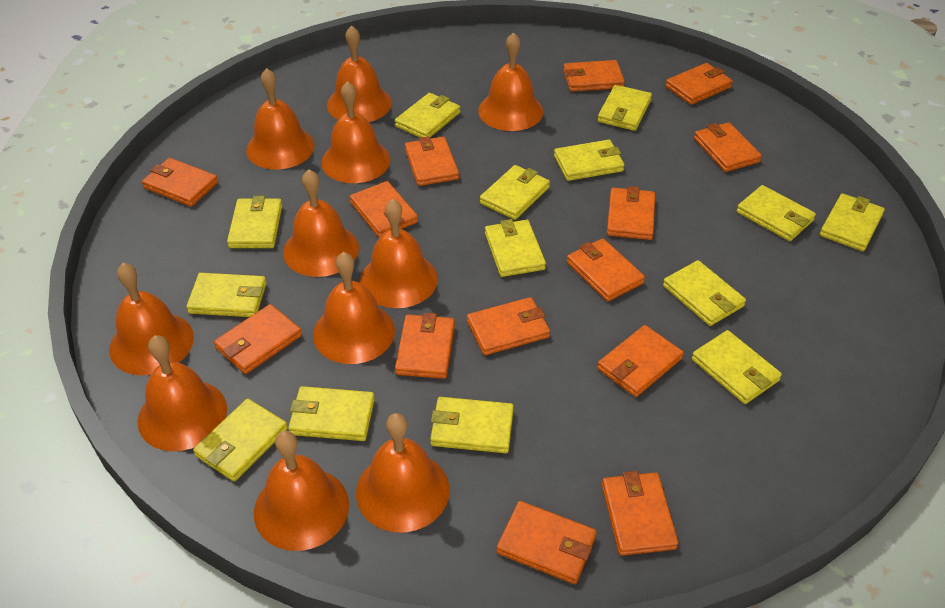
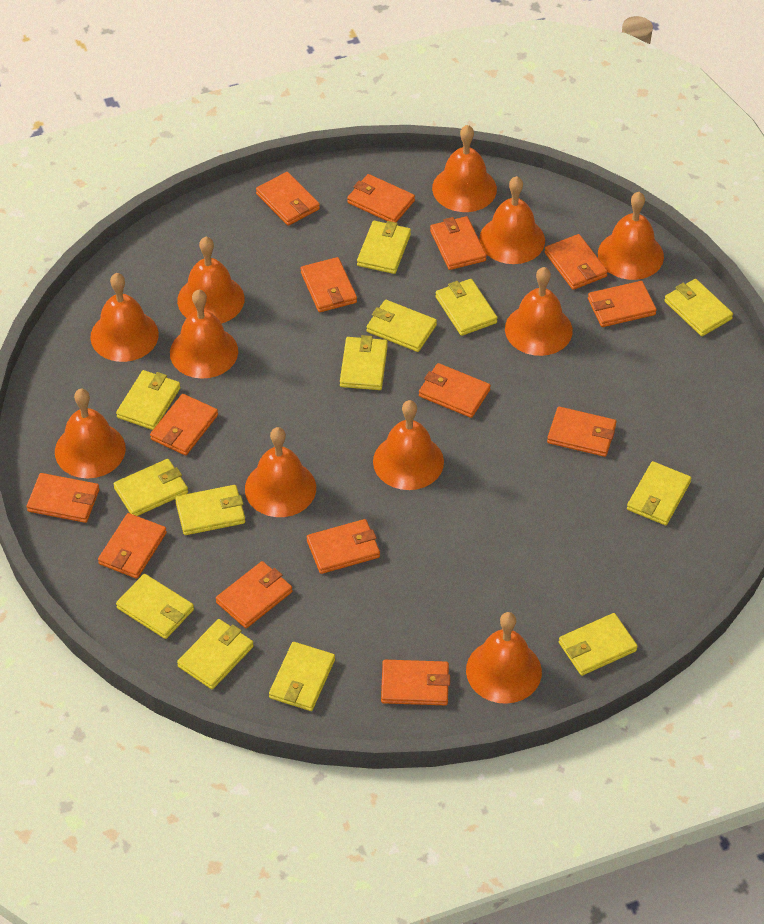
yellow wallet: 14 -> 13

